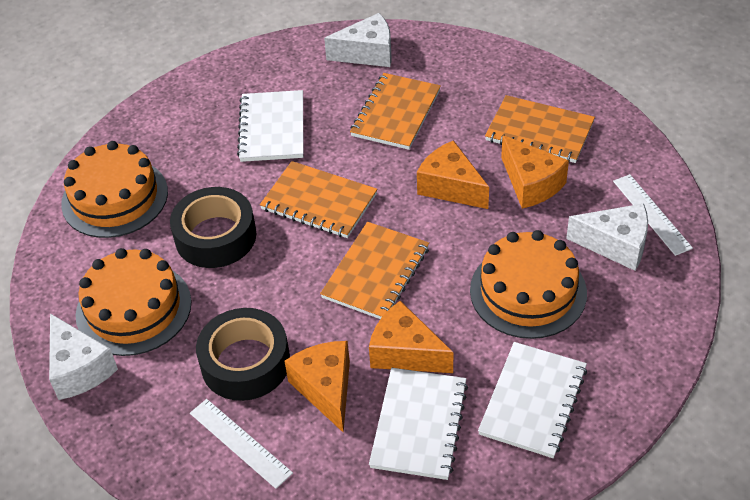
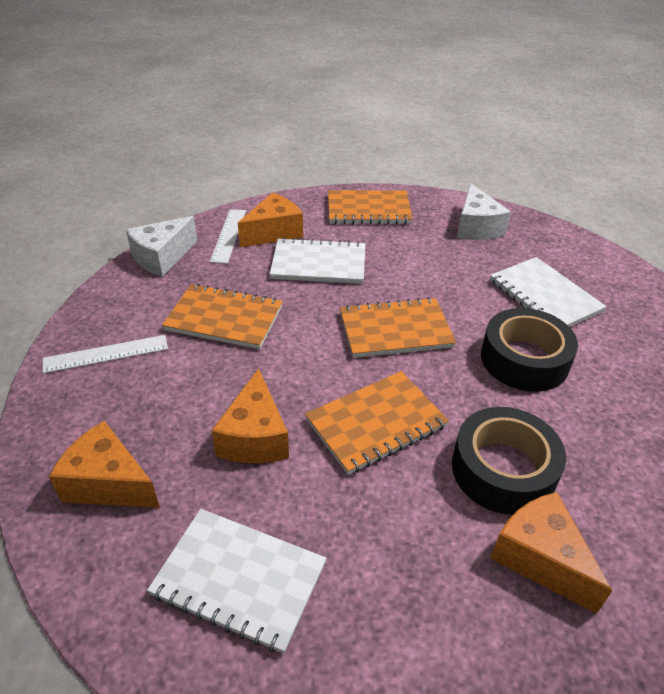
orange cake: 3 -> 0
white cheese: 3 -> 2

